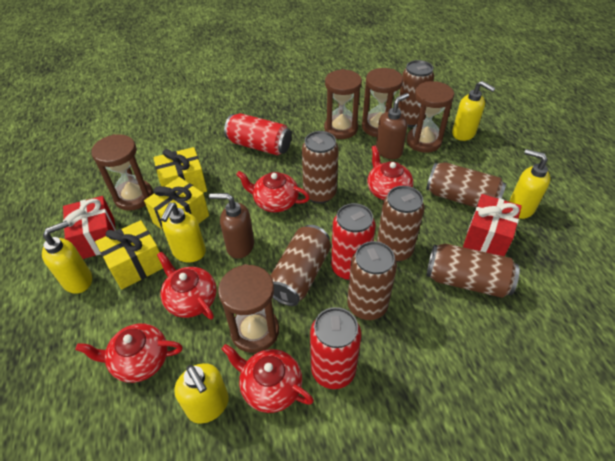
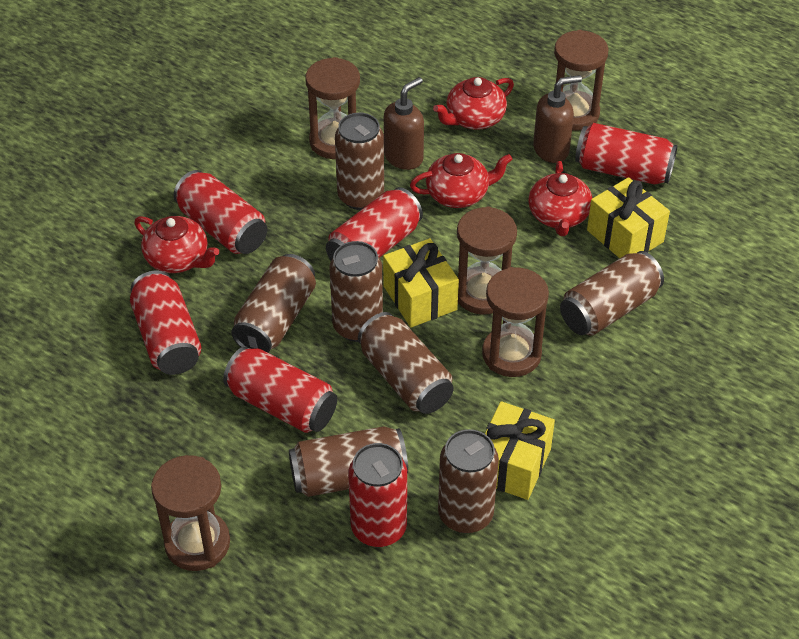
red can: 3 -> 6
red gift: 2 -> 0
red teapot: 5 -> 4
yellow soap dispenser: 5 -> 0

